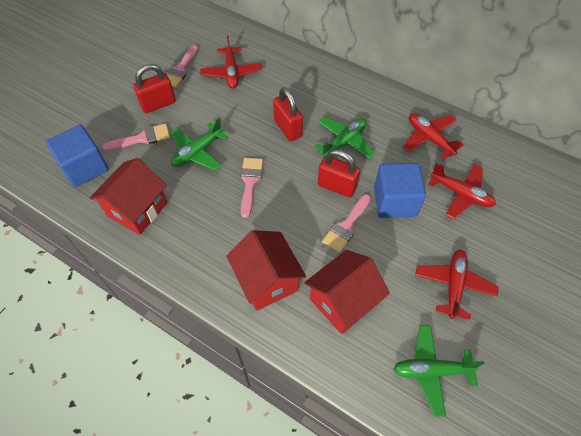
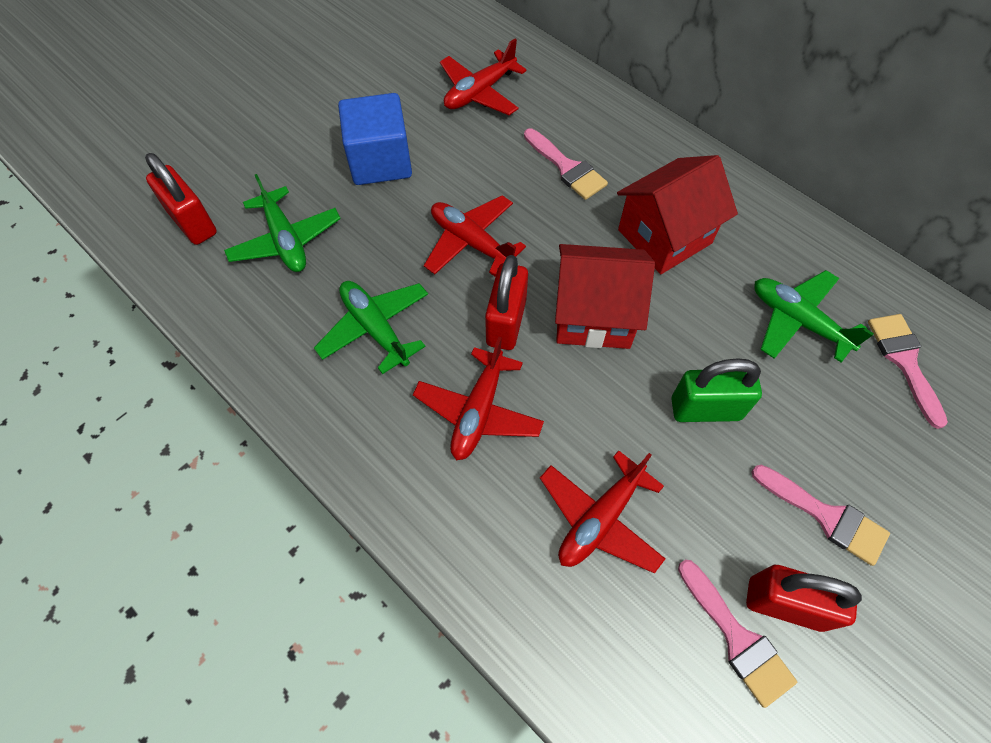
blue cube: 2 -> 1
green padlock: 0 -> 1
red house: 3 -> 2

